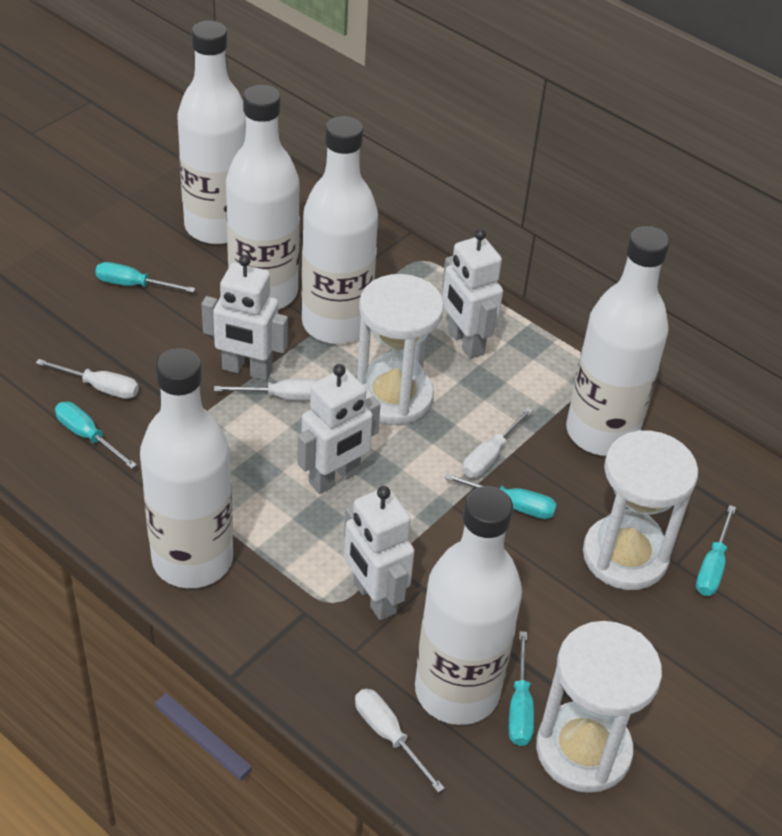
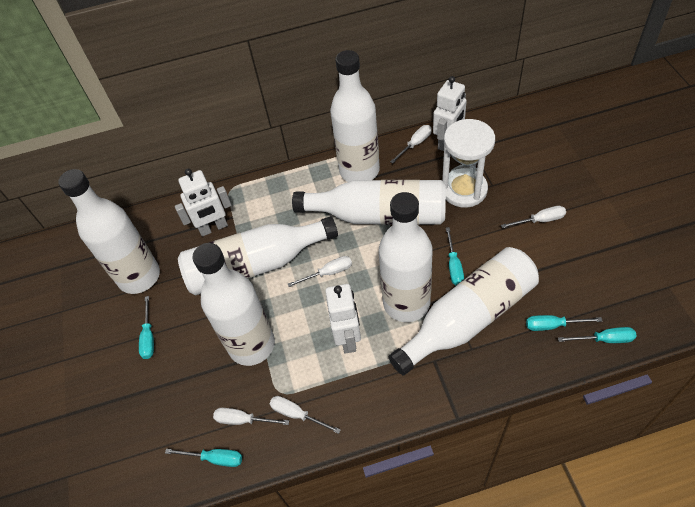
white bottle: 6 -> 7
white hourglass: 3 -> 1
white robot: 4 -> 3
white screwdriver: 4 -> 5

